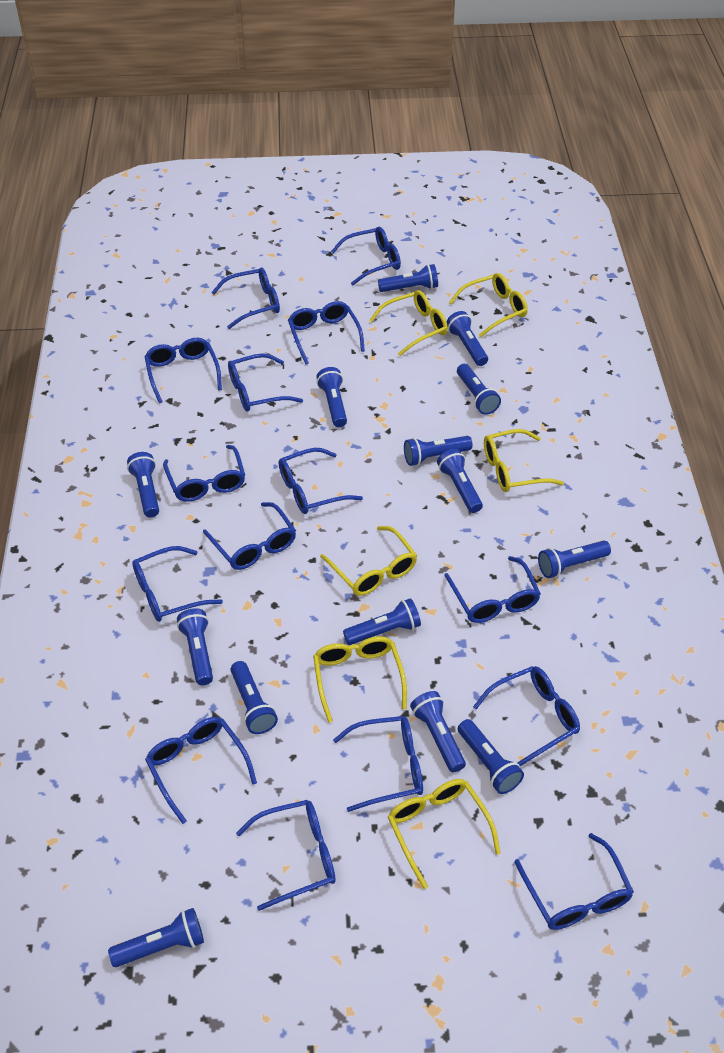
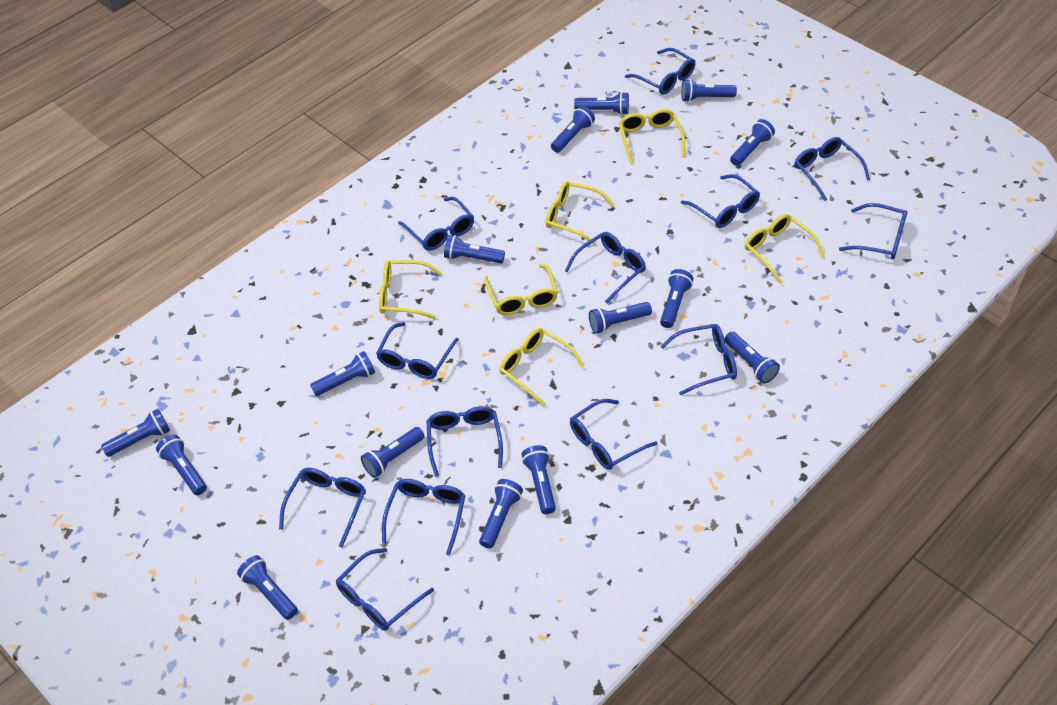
blue flashlight: 14 -> 15
blue glasses: 15 -> 13

